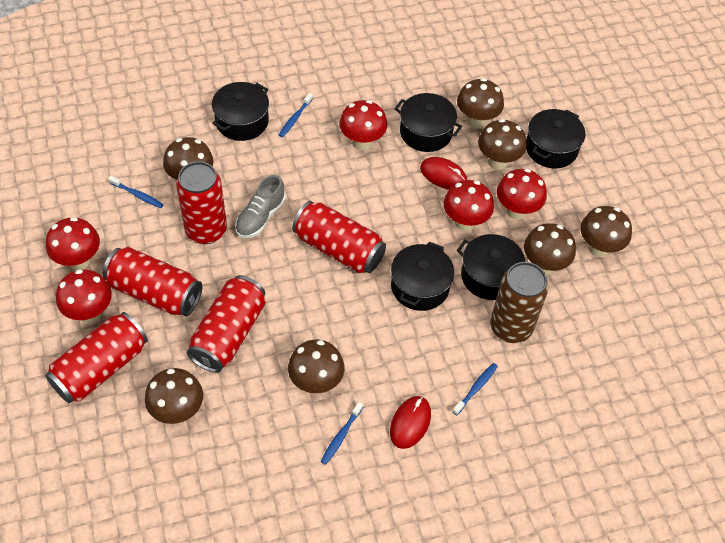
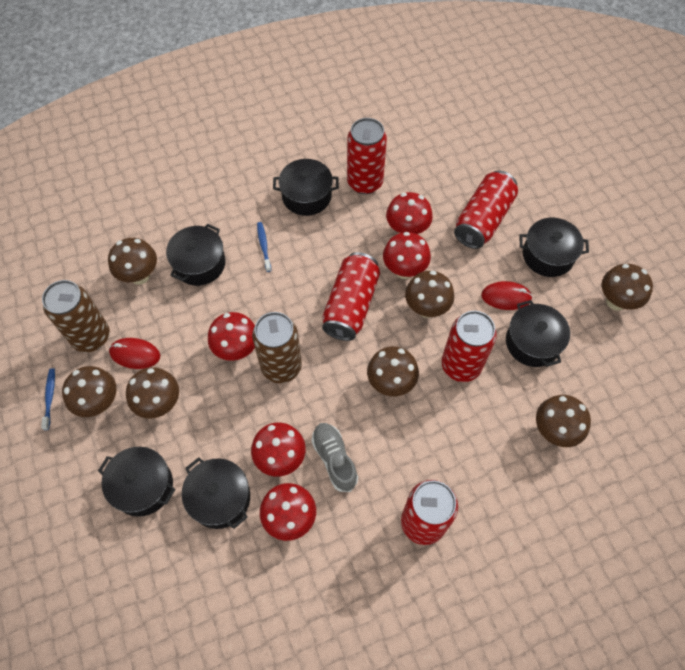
black pot: 5 -> 6
blue toothbrush: 4 -> 2
brown can: 1 -> 2

